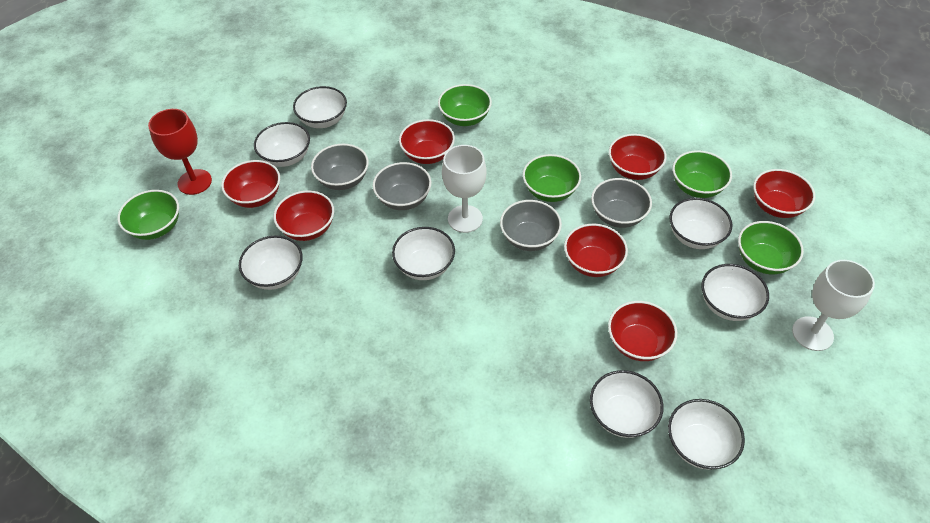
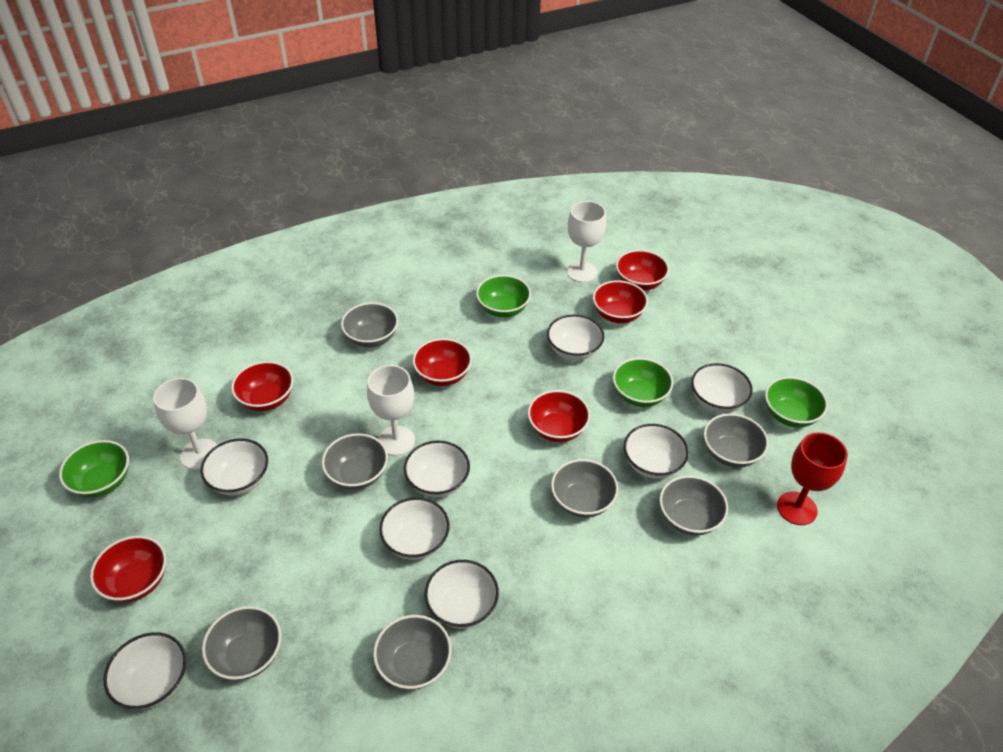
green bowl: 5 -> 4
grey bowl: 4 -> 7
red bowl: 7 -> 6
white goblet: 2 -> 3

